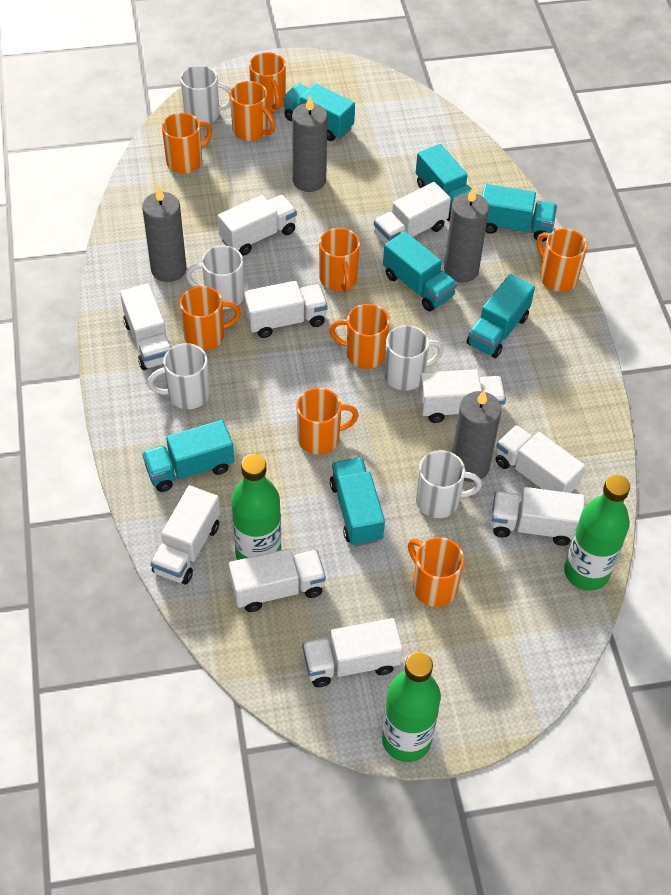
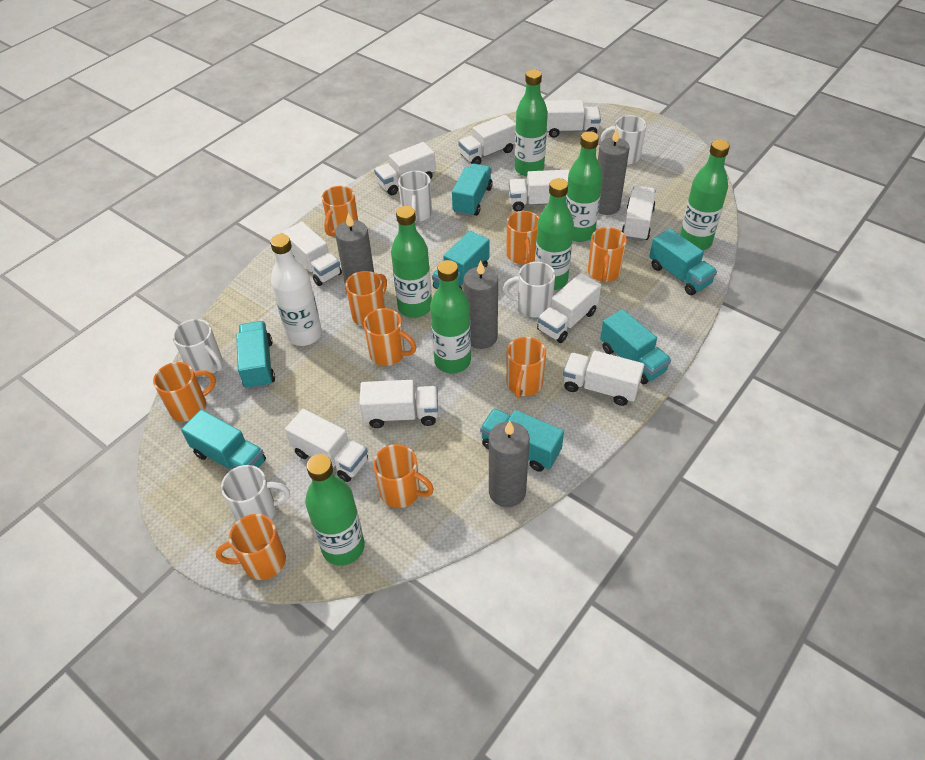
green bottle: 3 -> 7
white bottle: 0 -> 1

